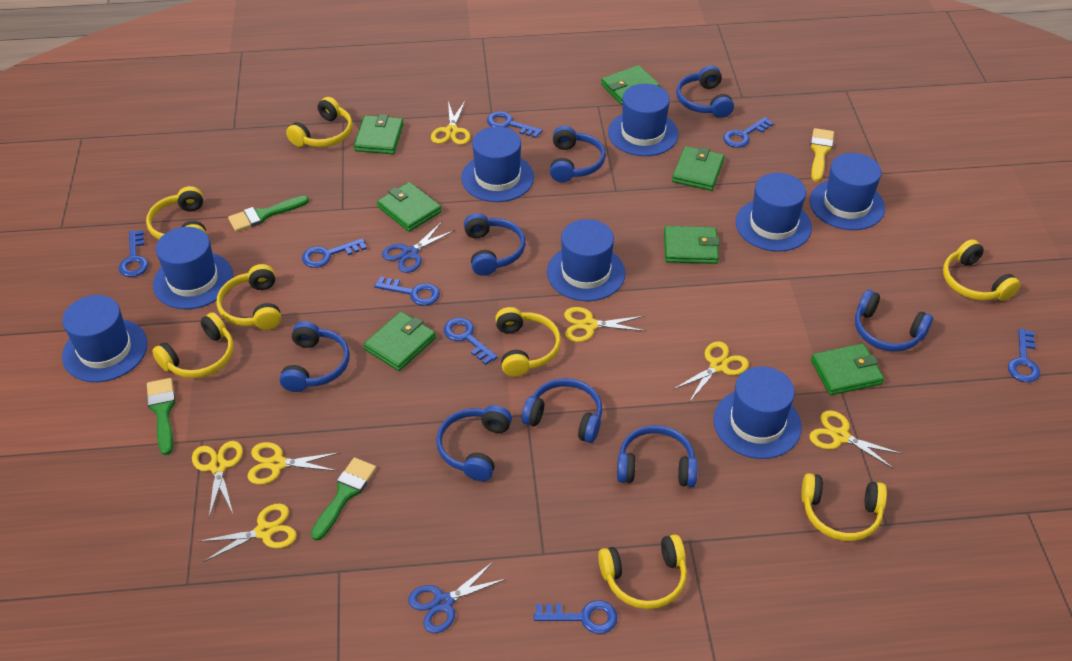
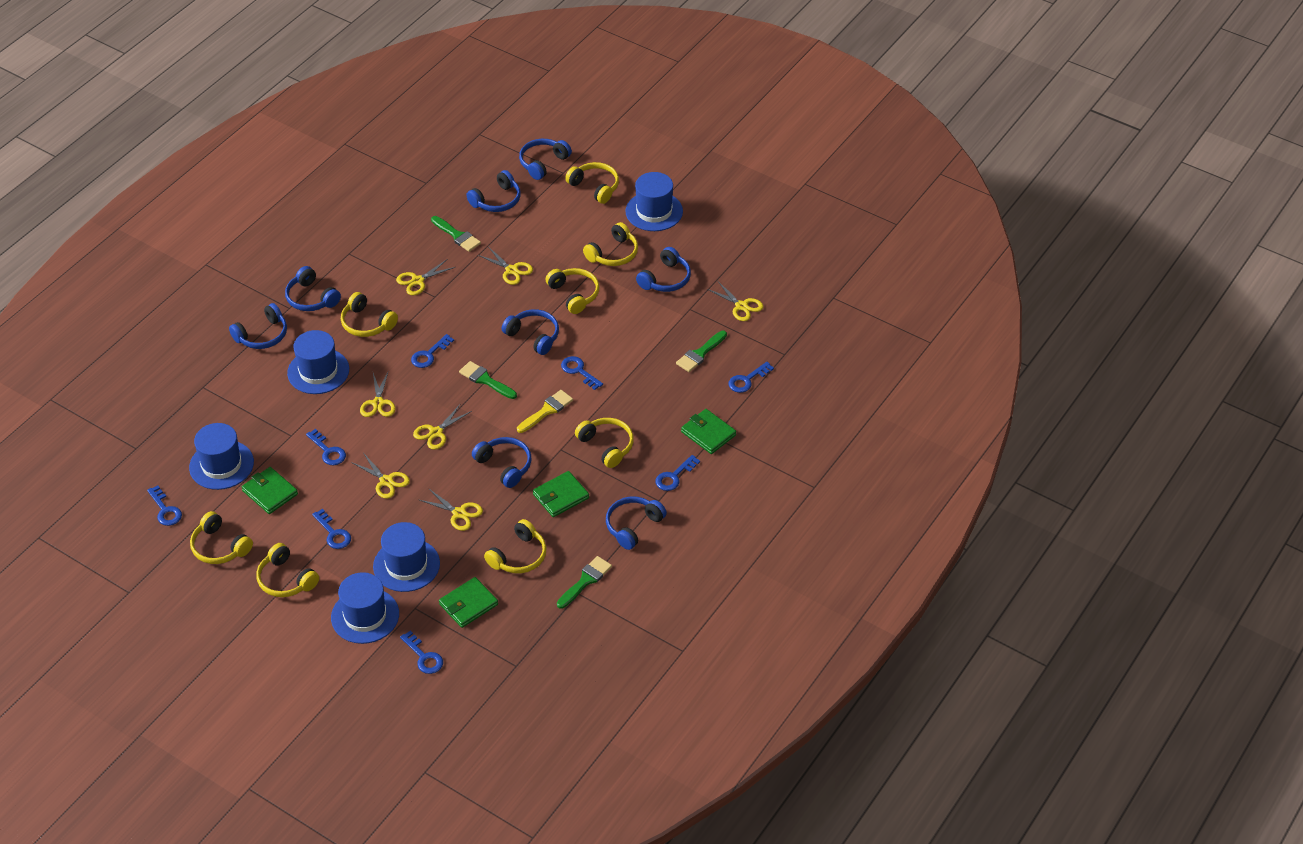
blue hat: 8 -> 5
blue scissors: 2 -> 0
green brush: 3 -> 4
green wallet: 7 -> 4

